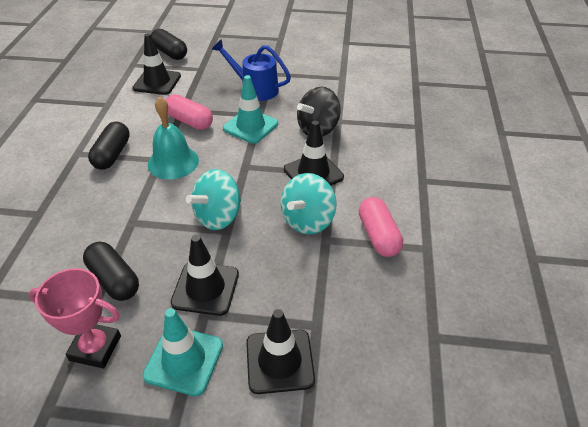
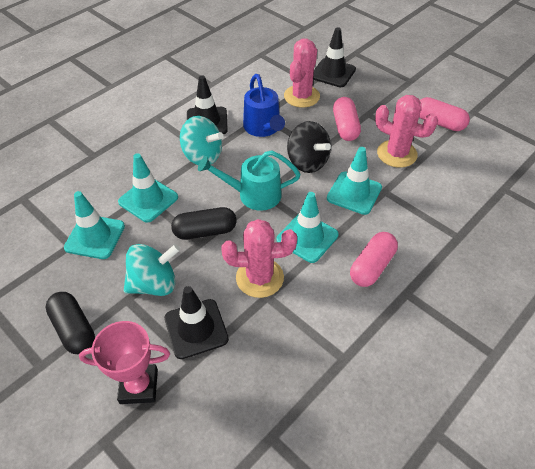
black capsule: 3 -> 2
black traffic cone: 4 -> 3
pink cactus: 0 -> 3
pink capsule: 2 -> 3
turquoise bell: 1 -> 0
turquoise traffic cone: 2 -> 4
turquoise watering can: 0 -> 1

